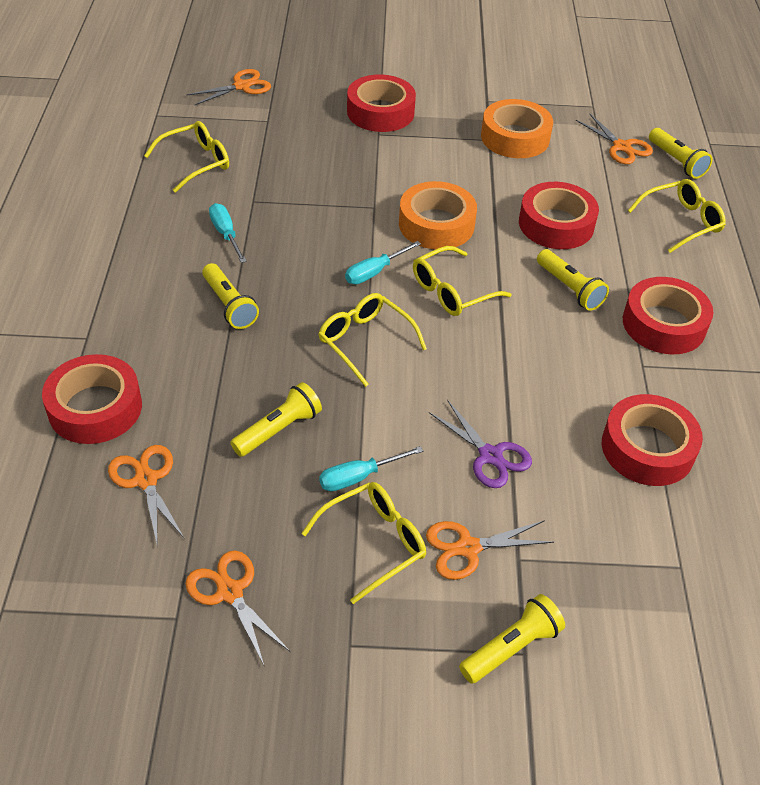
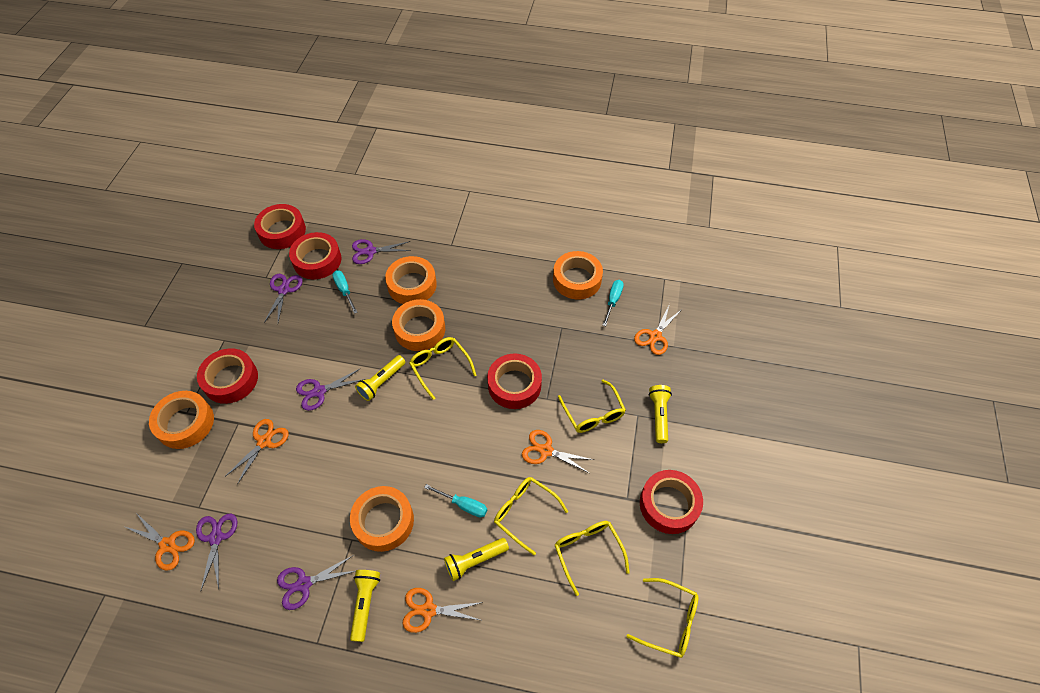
orange tape: 2 -> 5
purple scissors: 1 -> 5
yellow flashlight: 5 -> 4

